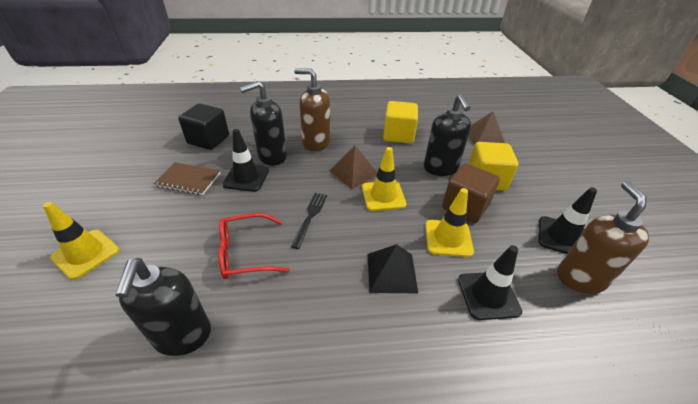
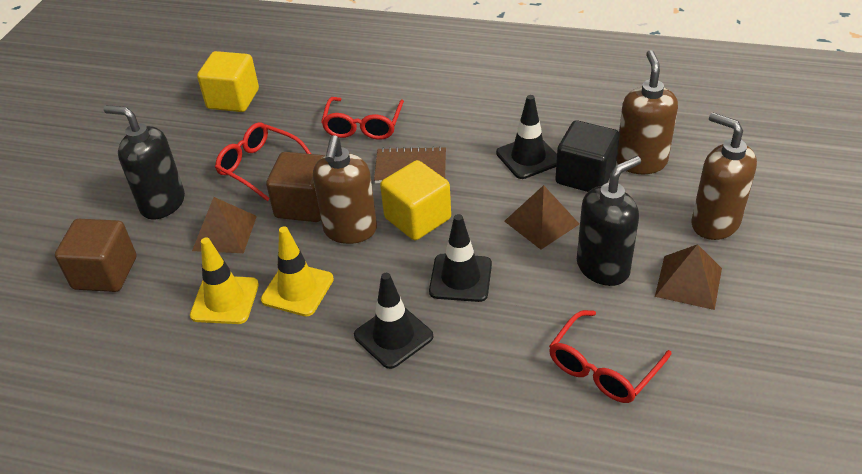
black fork: 1 -> 0
black pyramid: 1 -> 0
black soap dispenser: 3 -> 2
brown cube: 1 -> 2
brown pyramid: 2 -> 3
brown soap dispenser: 2 -> 3
red glasses: 1 -> 3
yellow traffic cone: 3 -> 2

